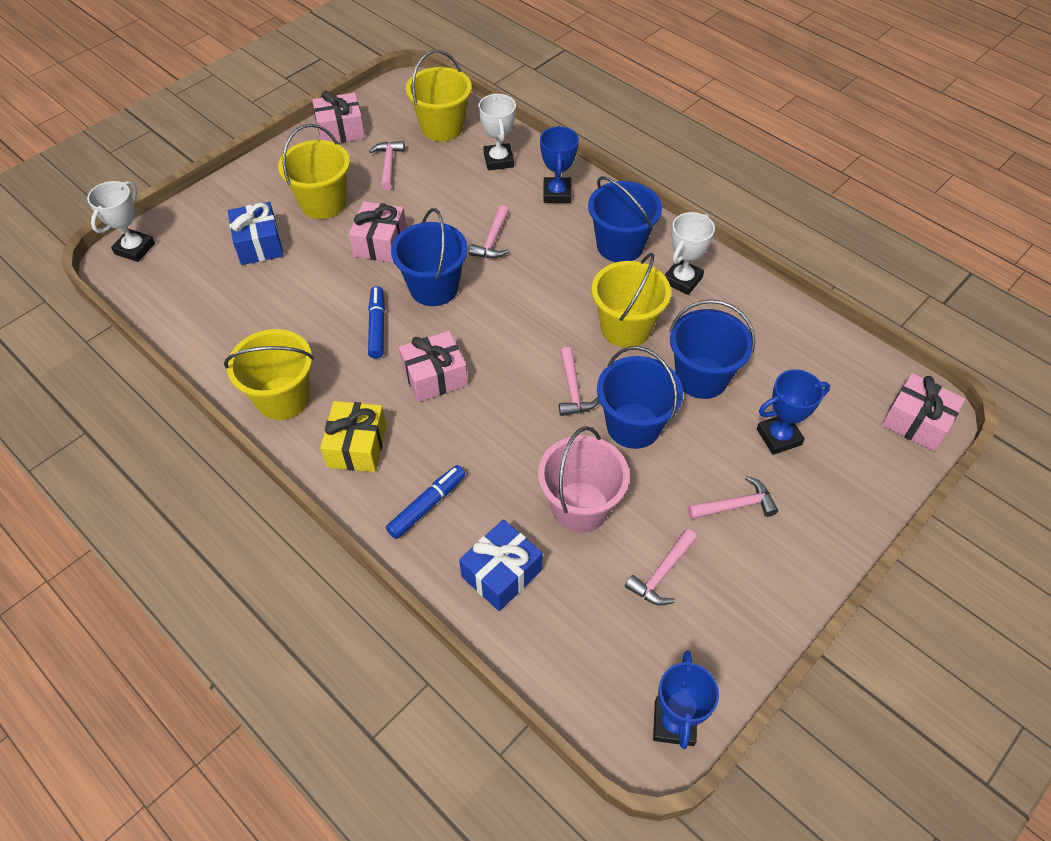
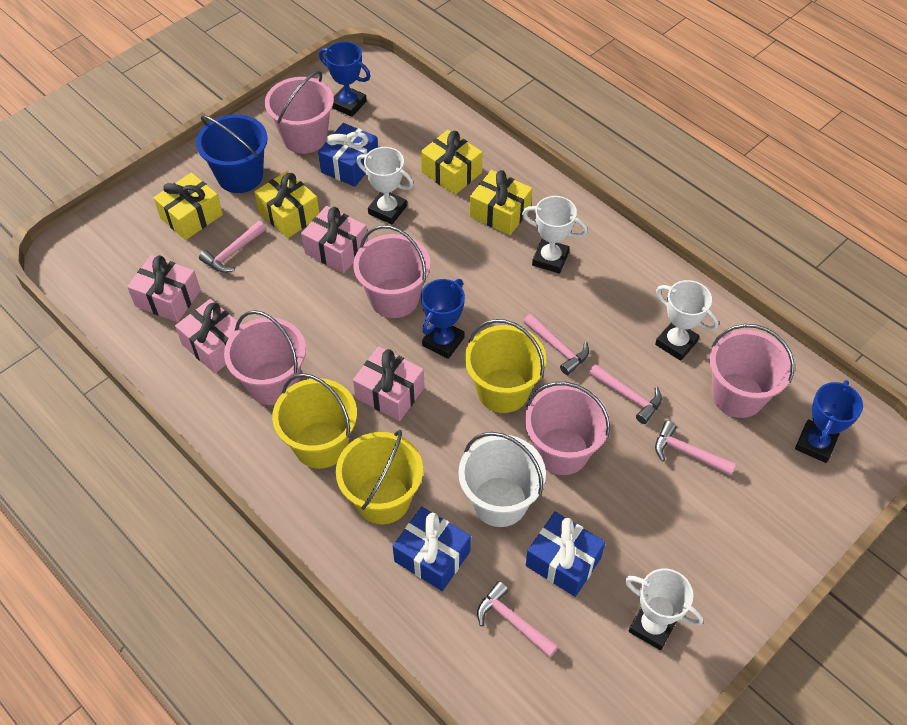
blue bucket: 4 -> 1
blue gift: 2 -> 3
blue marker: 2 -> 0
pink bucket: 1 -> 5
white bucket: 0 -> 1
white trophy: 3 -> 4
yellow bucket: 4 -> 3
yellow gift: 1 -> 4

